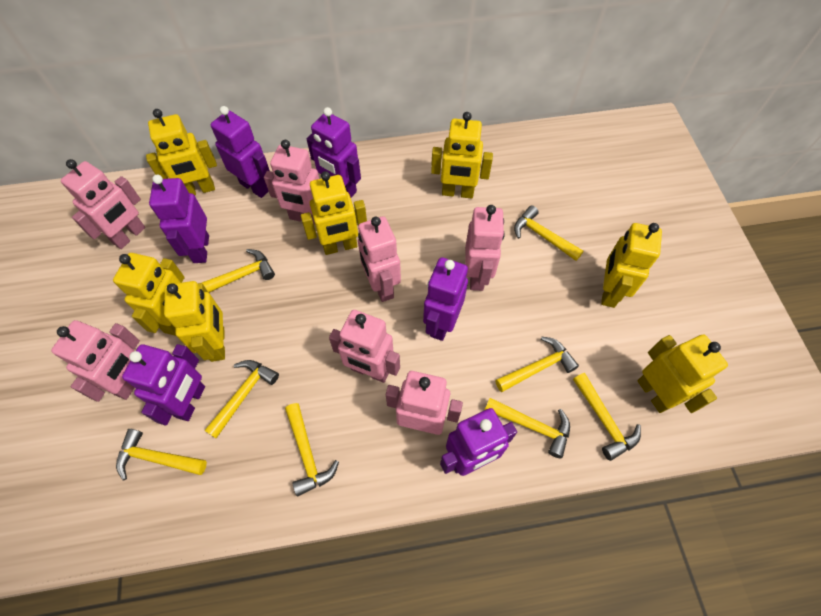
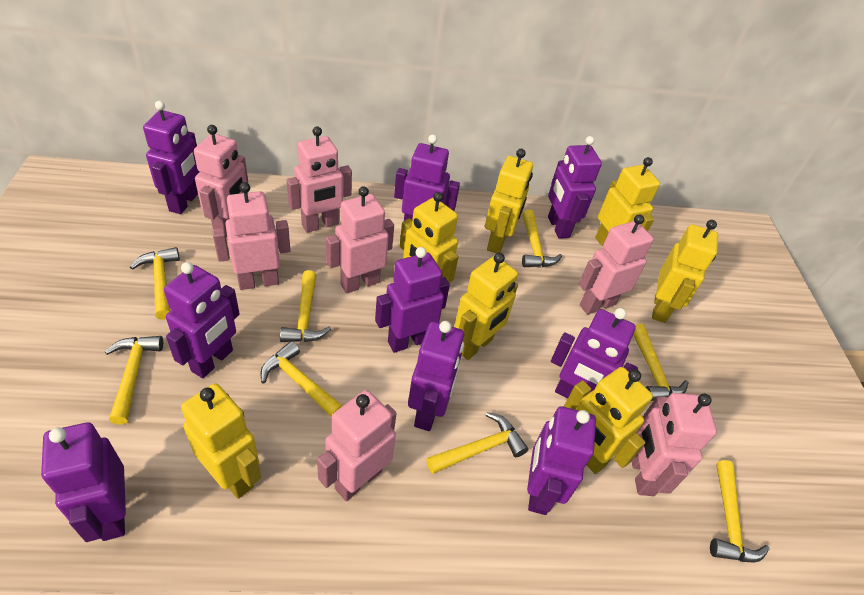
purple robot: 6 -> 9

